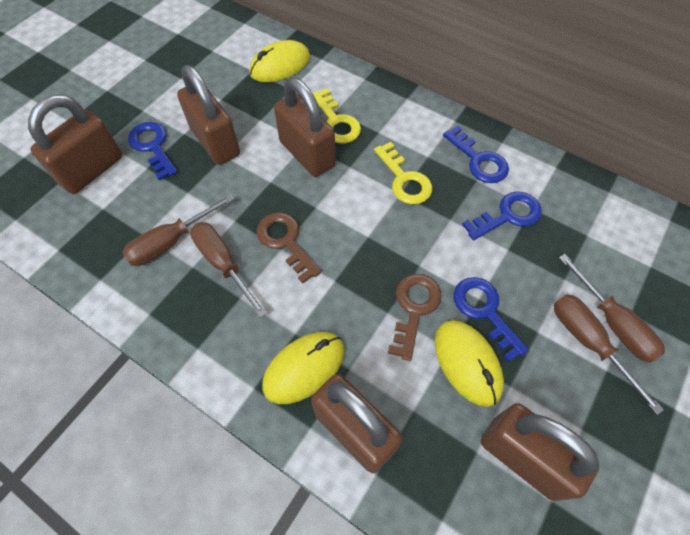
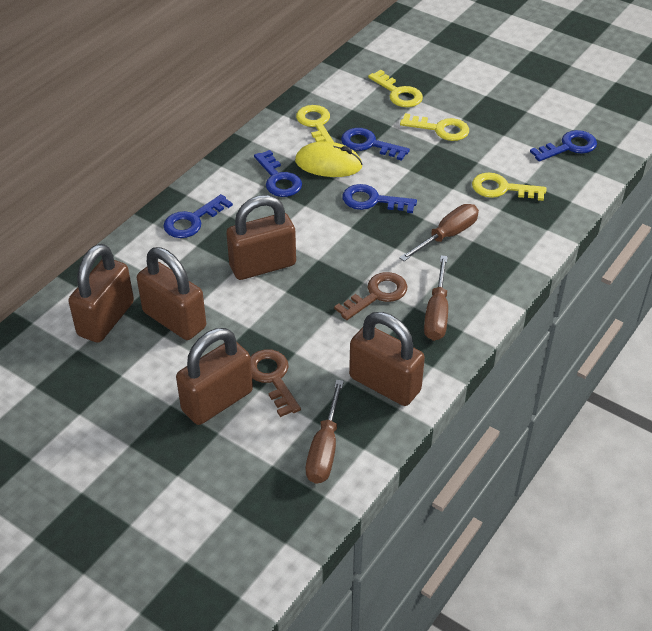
blue key: 4 -> 5
brown screwdriver: 4 -> 3
yellow key: 2 -> 4
yellow mouse: 3 -> 1

